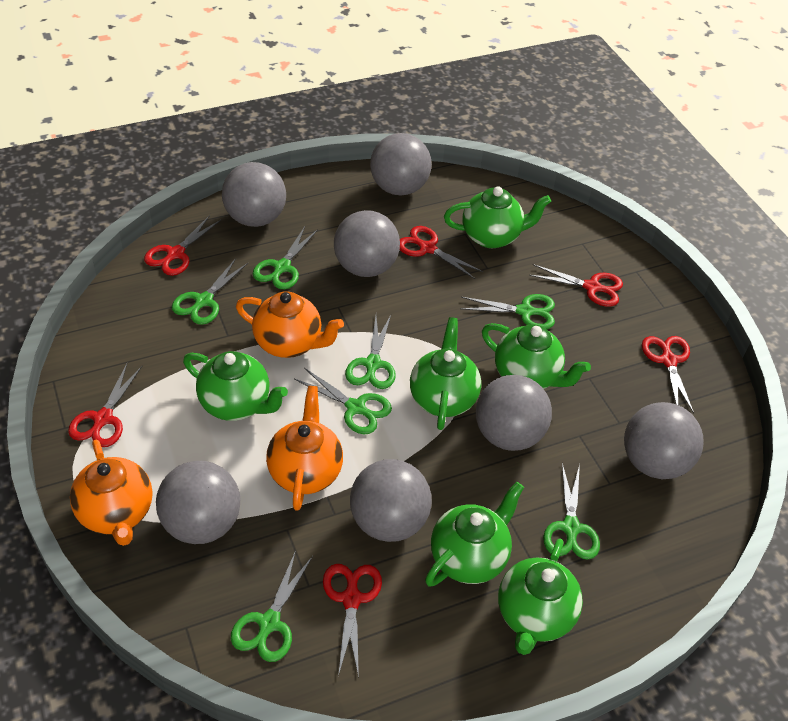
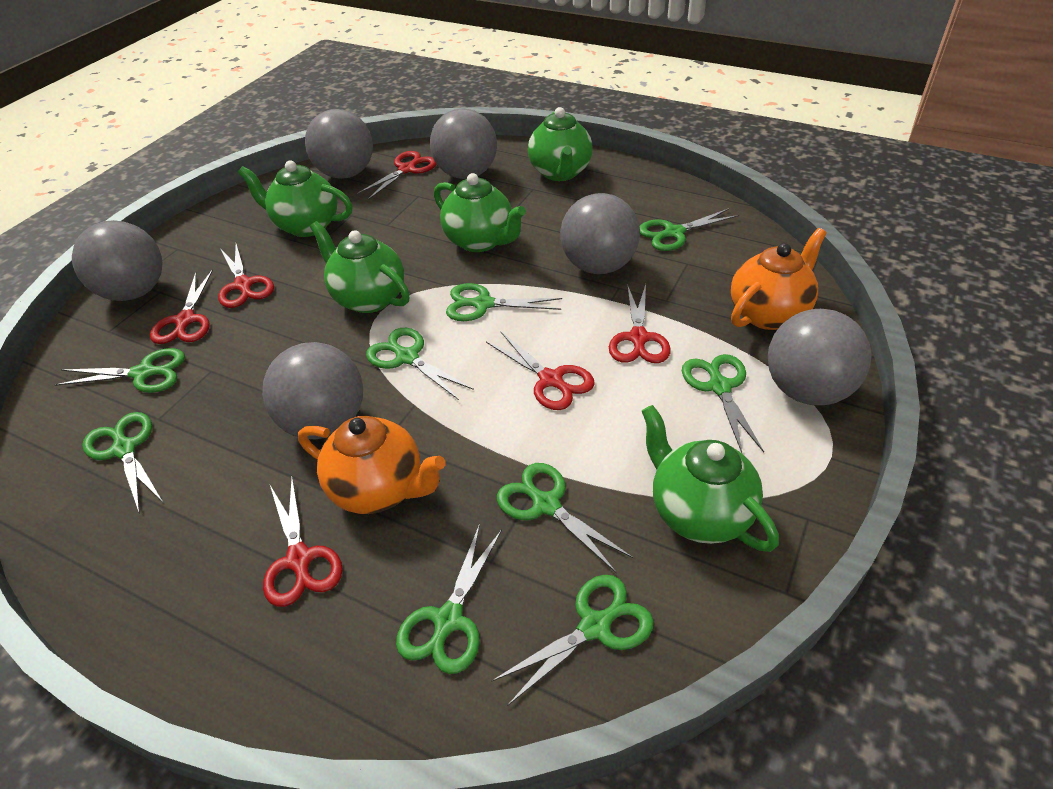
green scissors: 7 -> 9
green teapot: 6 -> 5
grey ball: 7 -> 6
orange teapot: 3 -> 2

